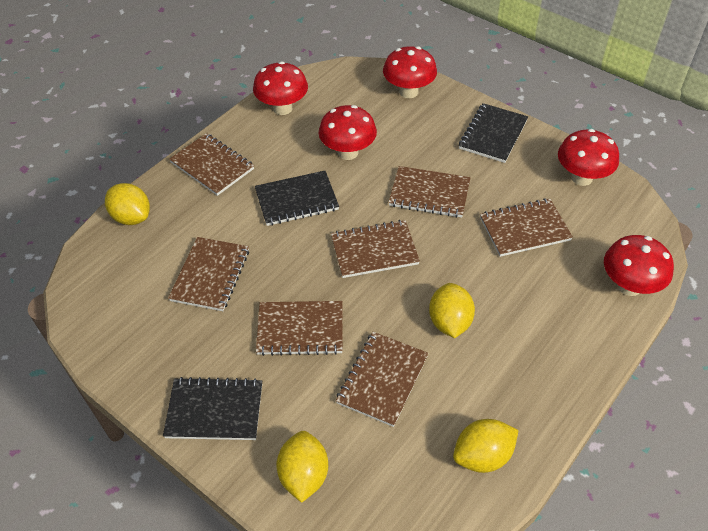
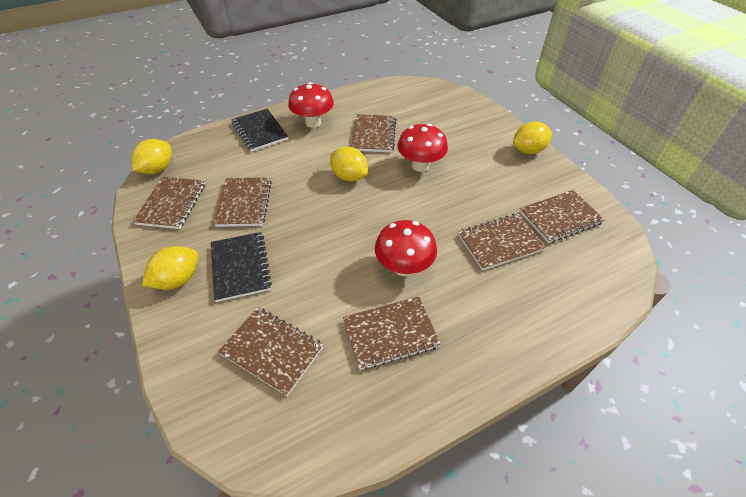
black notebook: 3 -> 2
red mushroom: 5 -> 3

